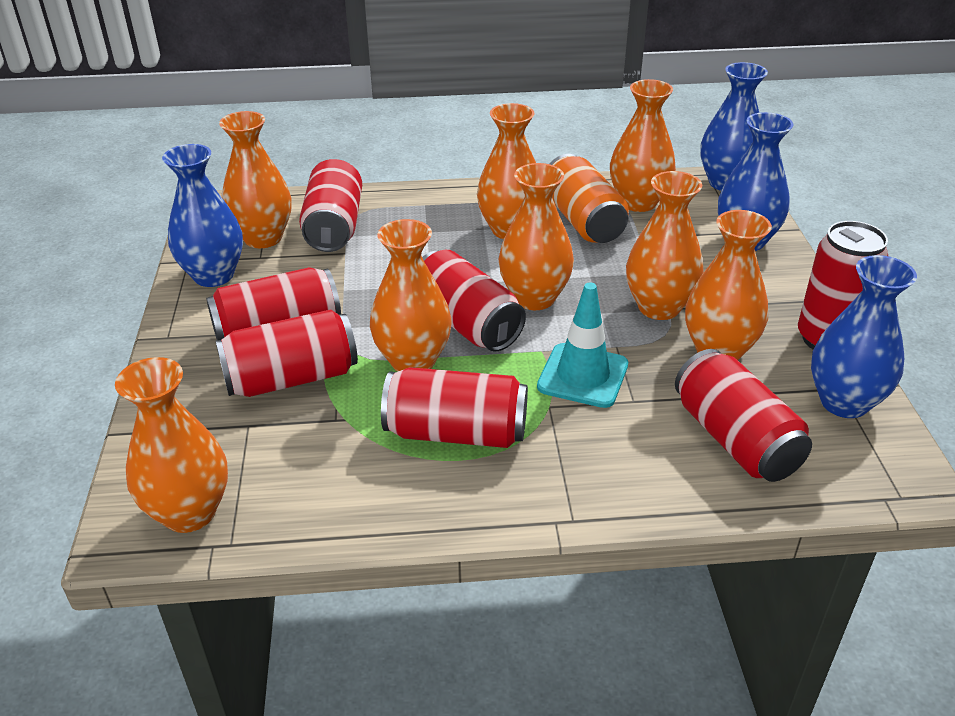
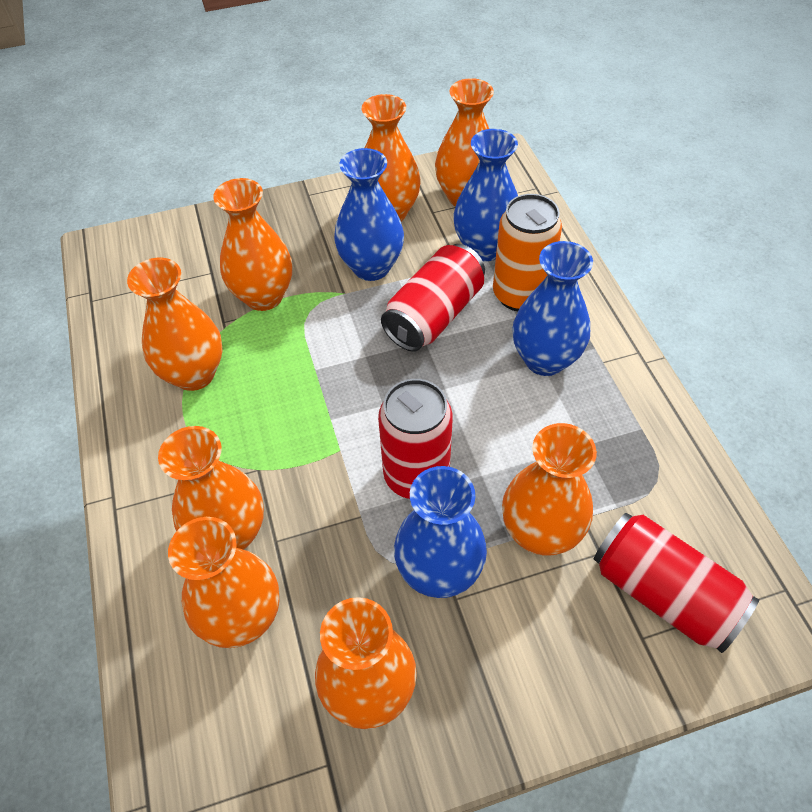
red can: 7 -> 3
turquoise traffic cone: 1 -> 0

